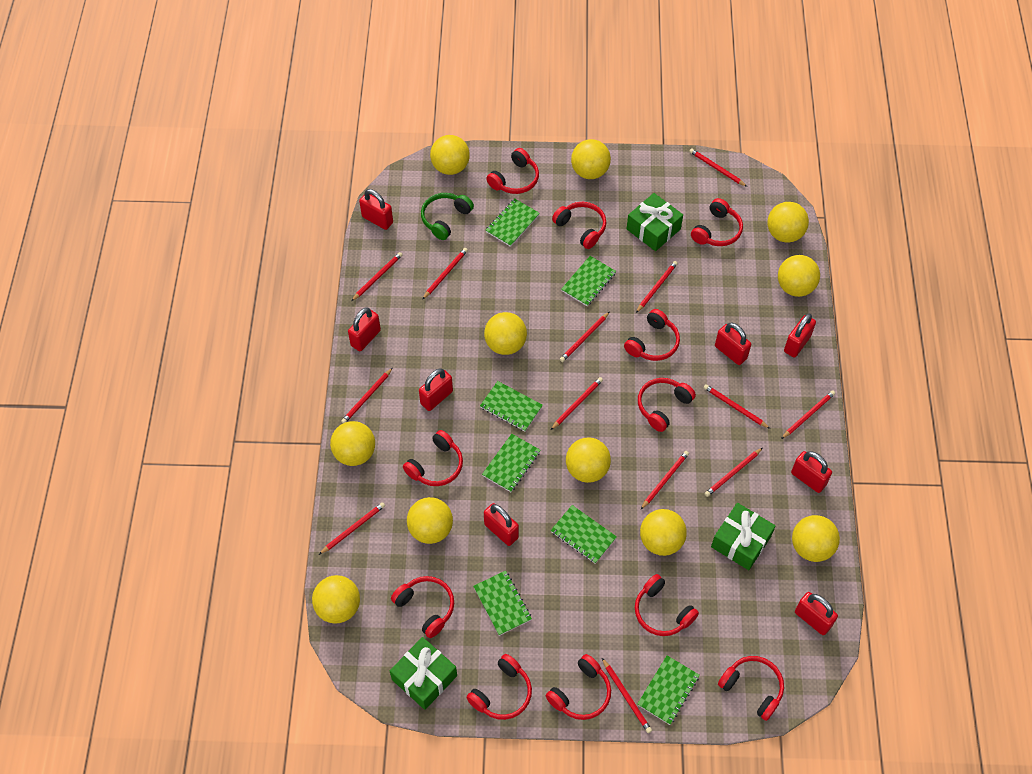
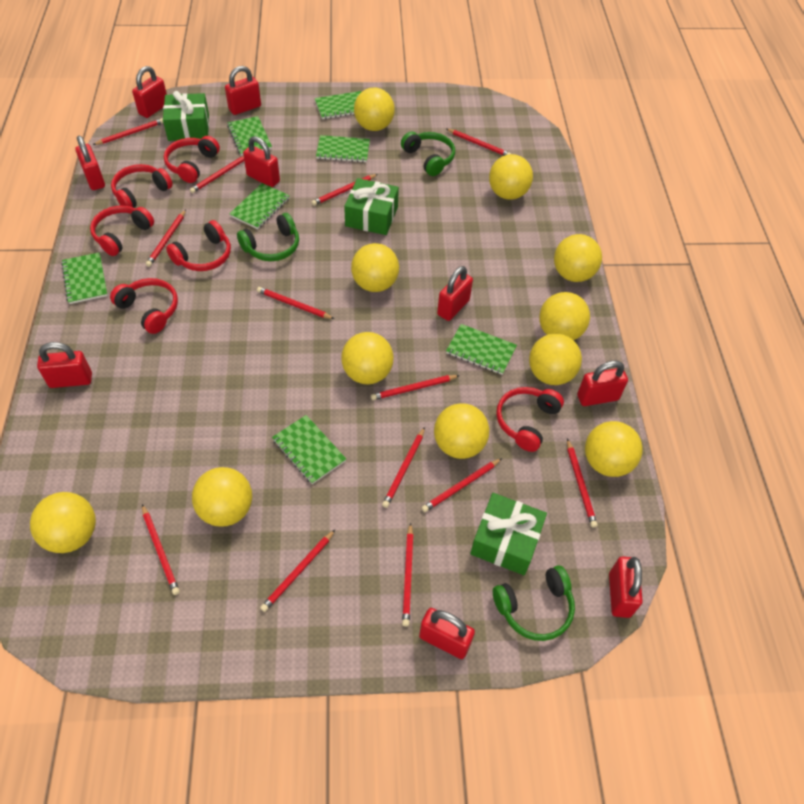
green headphones: 1 -> 3
red headphones: 11 -> 6
red padlock: 8 -> 9

